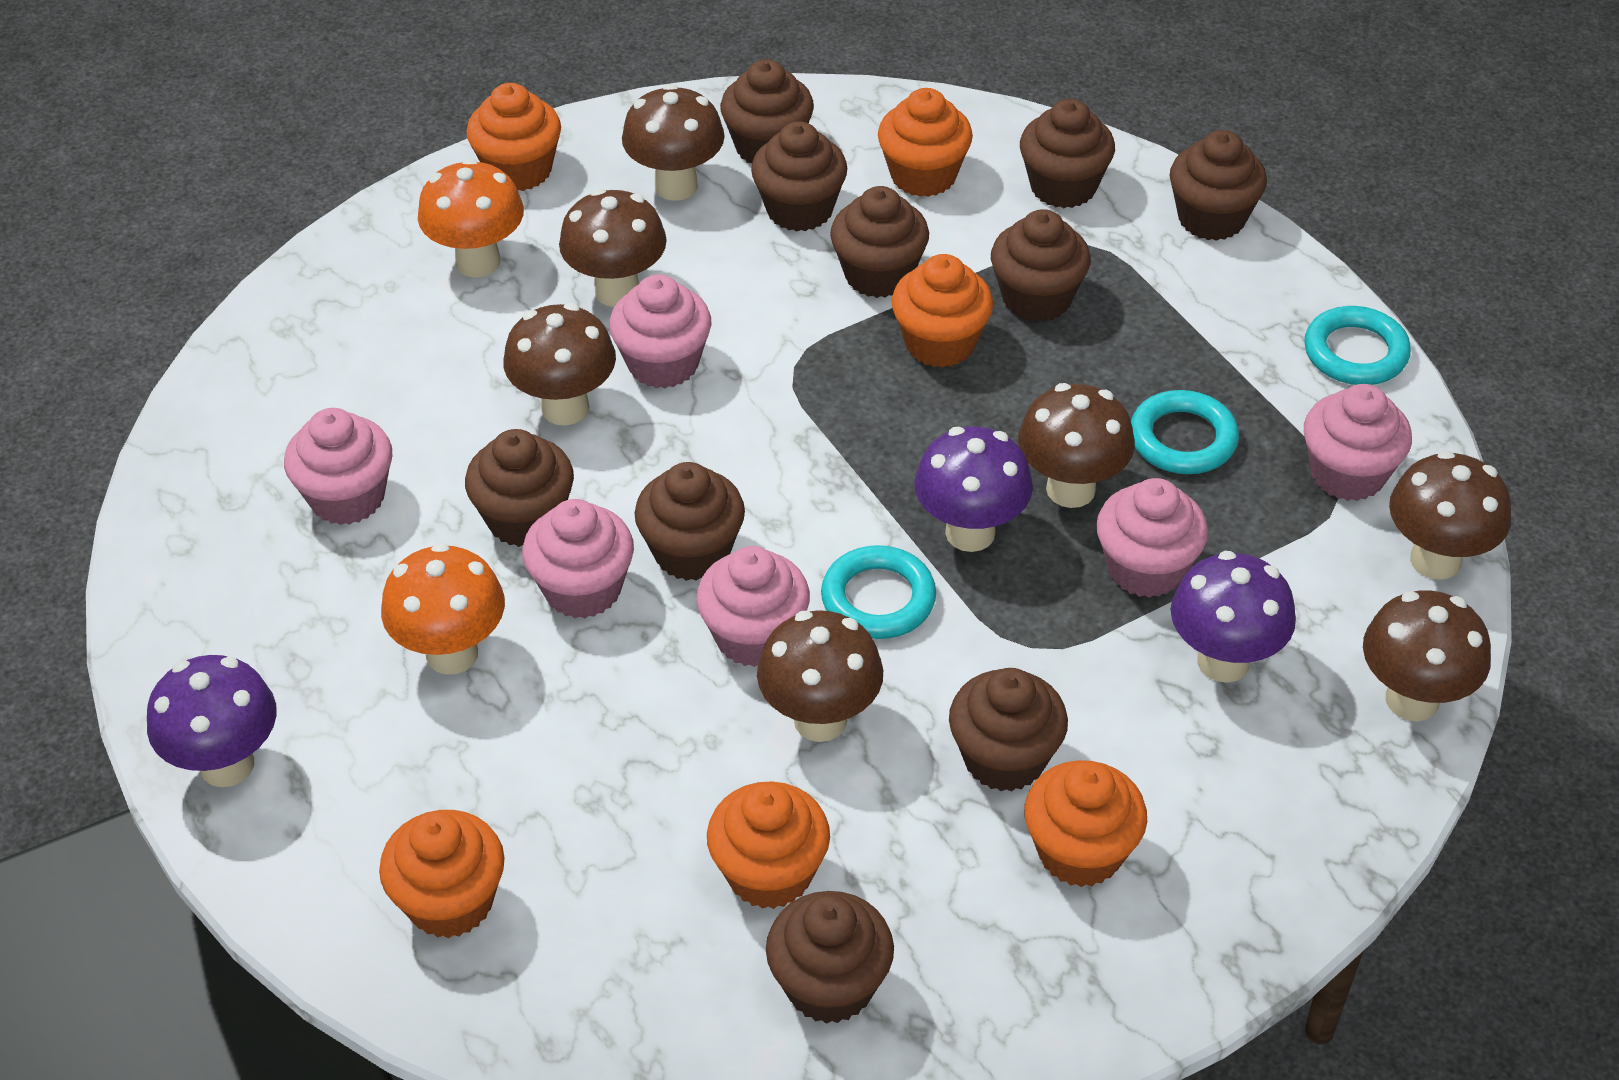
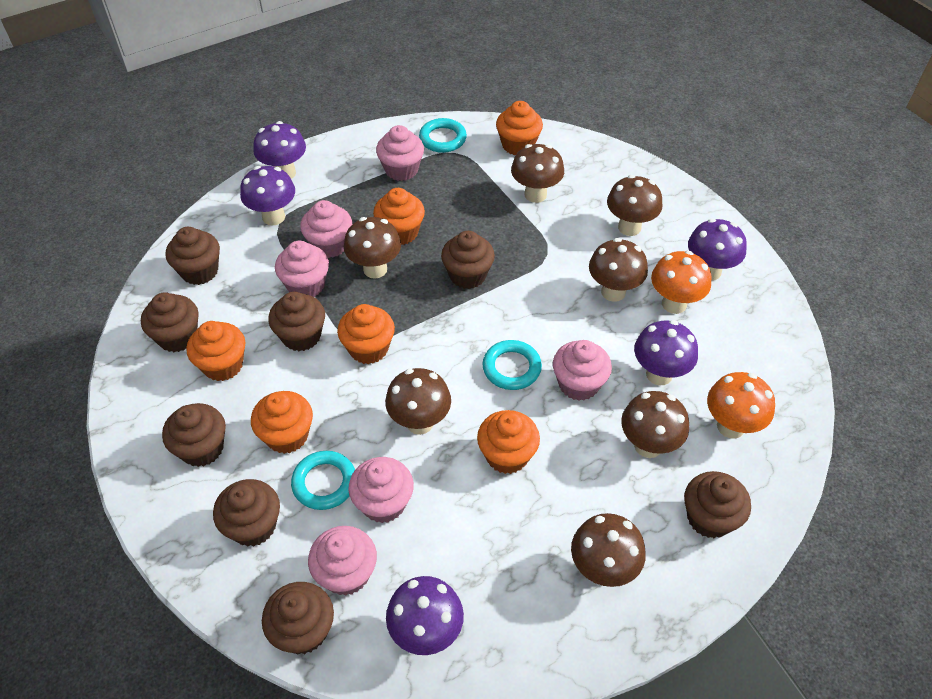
brown cupcake: 10 -> 8
purple mushroom: 3 -> 5

